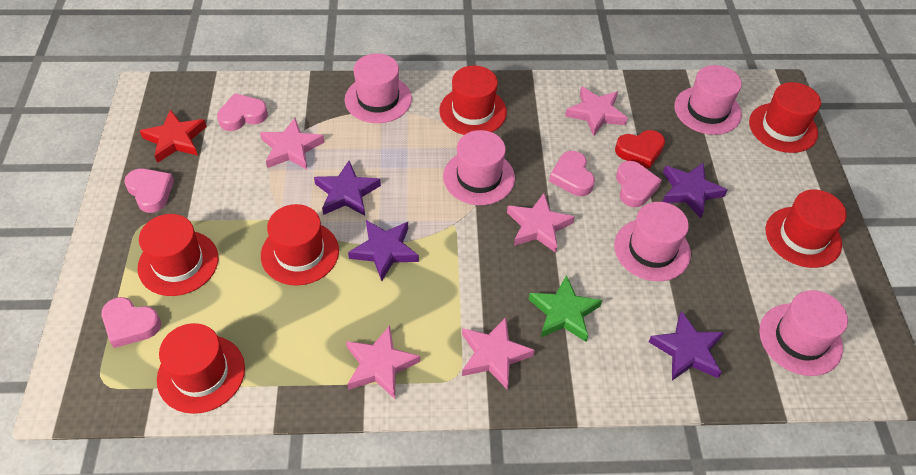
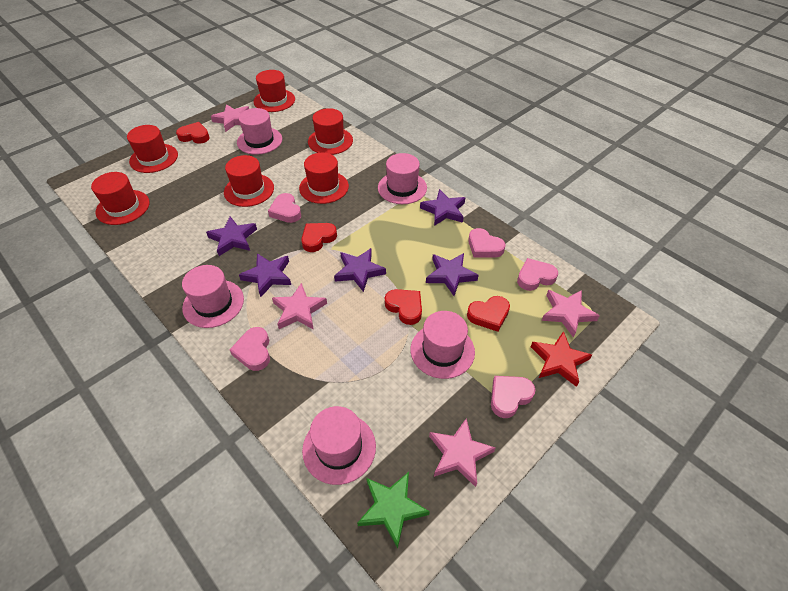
pink star: 5 -> 4
purple star: 4 -> 5
red heart: 1 -> 4

